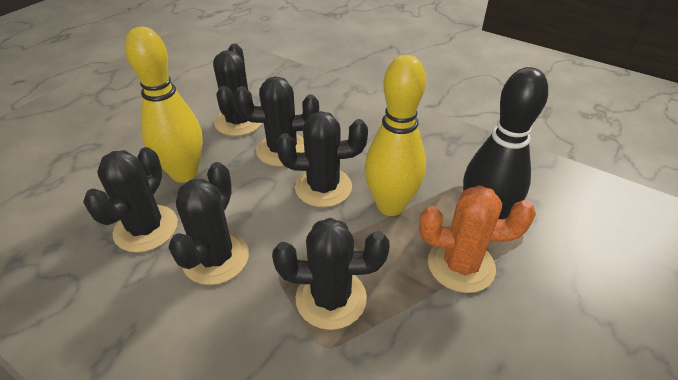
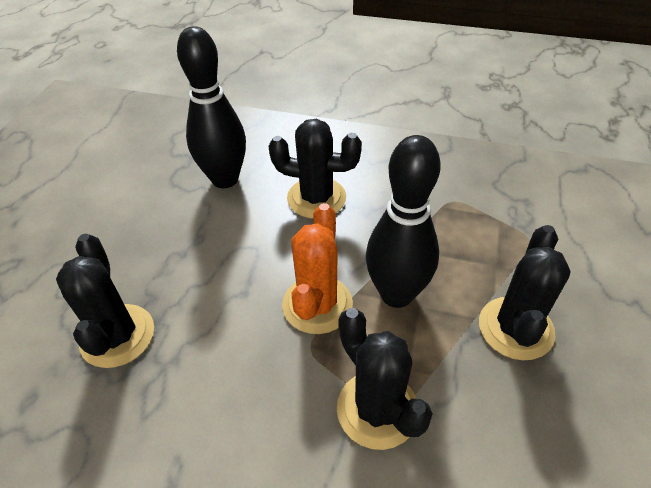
black bowling pin: 1 -> 2
black cactus: 6 -> 4
yellow bowling pin: 2 -> 0

